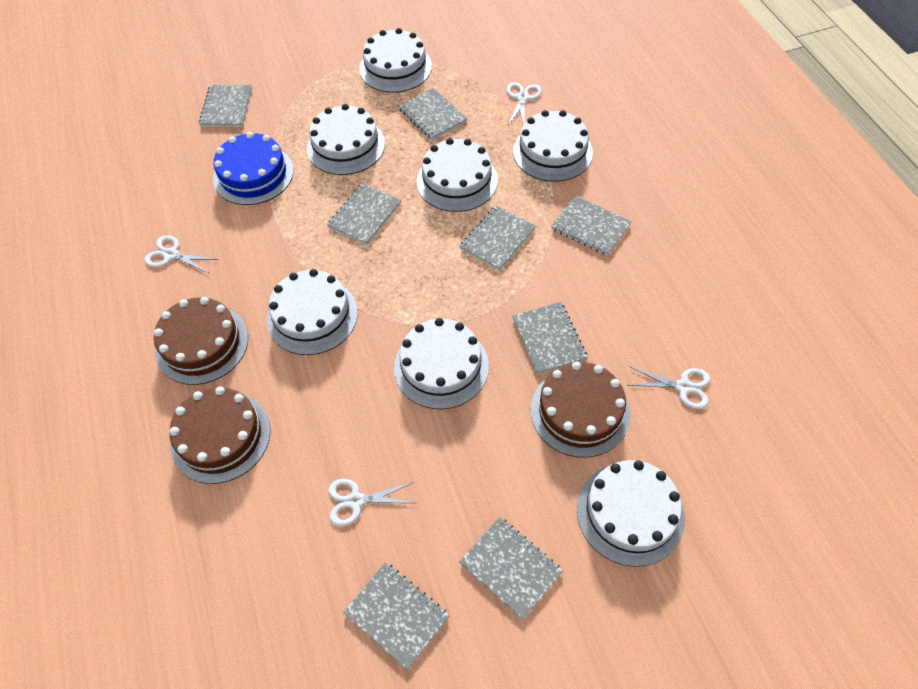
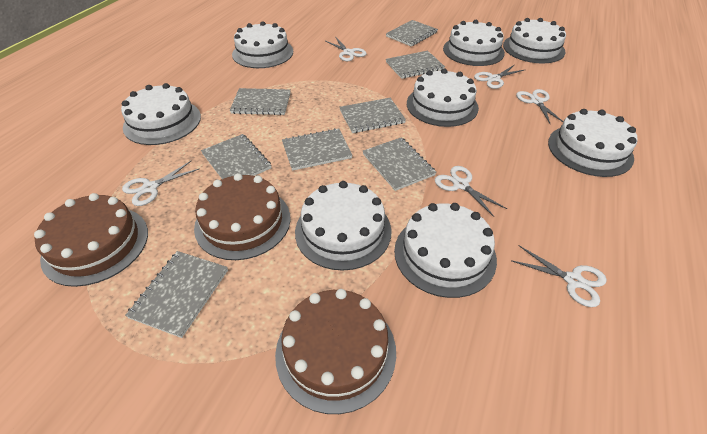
blue cake: 1 -> 0
white cake: 7 -> 8
white scissors: 4 -> 6

